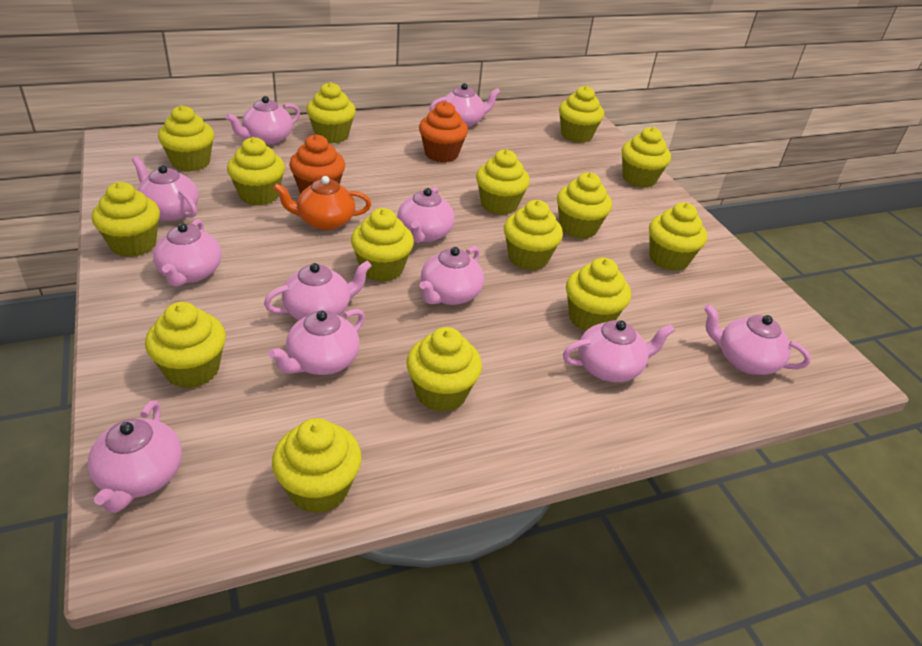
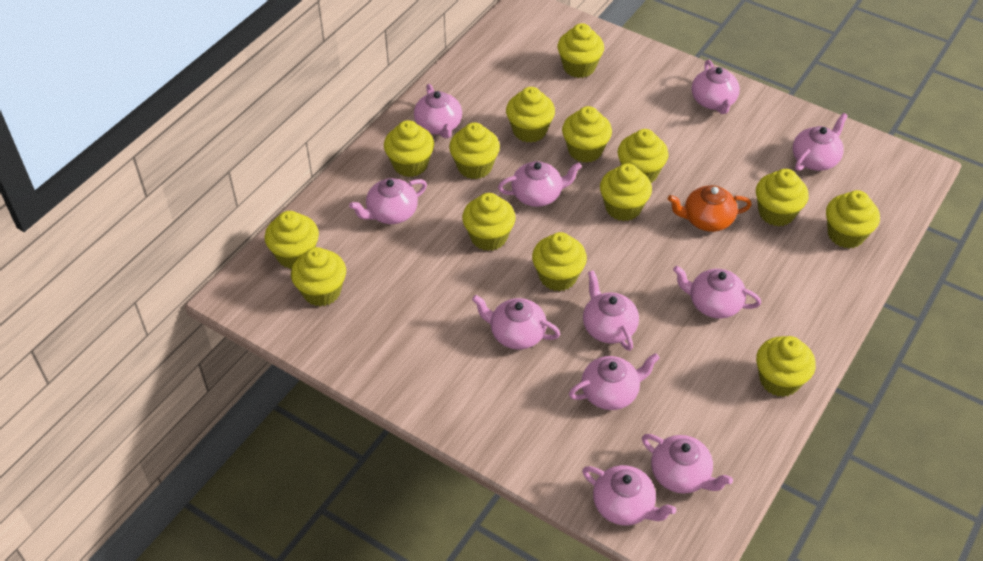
orange cupcake: 2 -> 0
yellow cupcake: 15 -> 14

